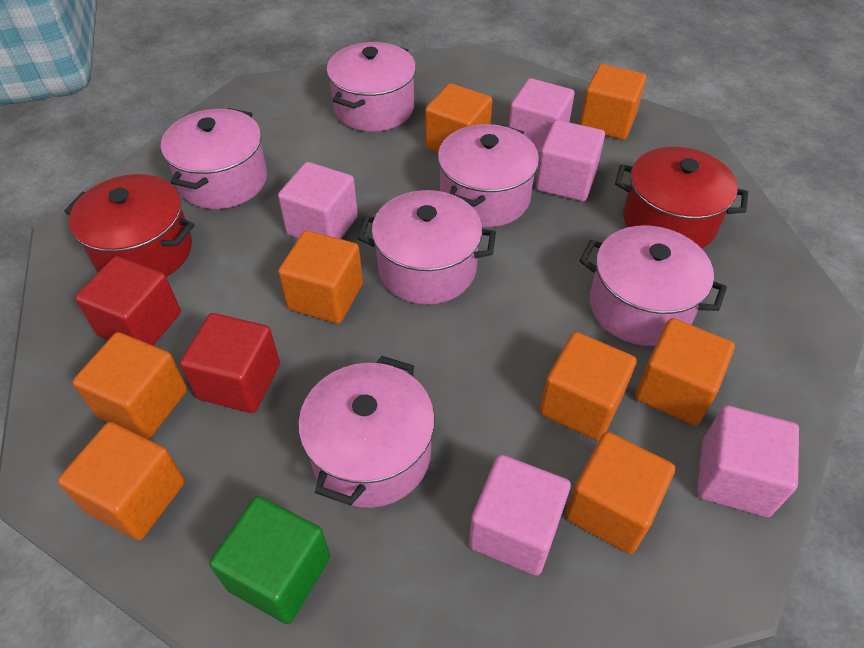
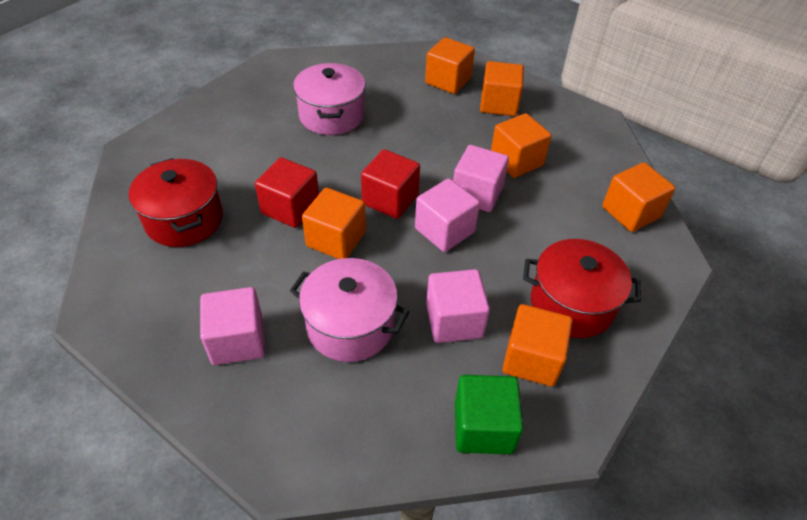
orange cube: 8 -> 6
pink cube: 5 -> 4
pink pot: 6 -> 2

